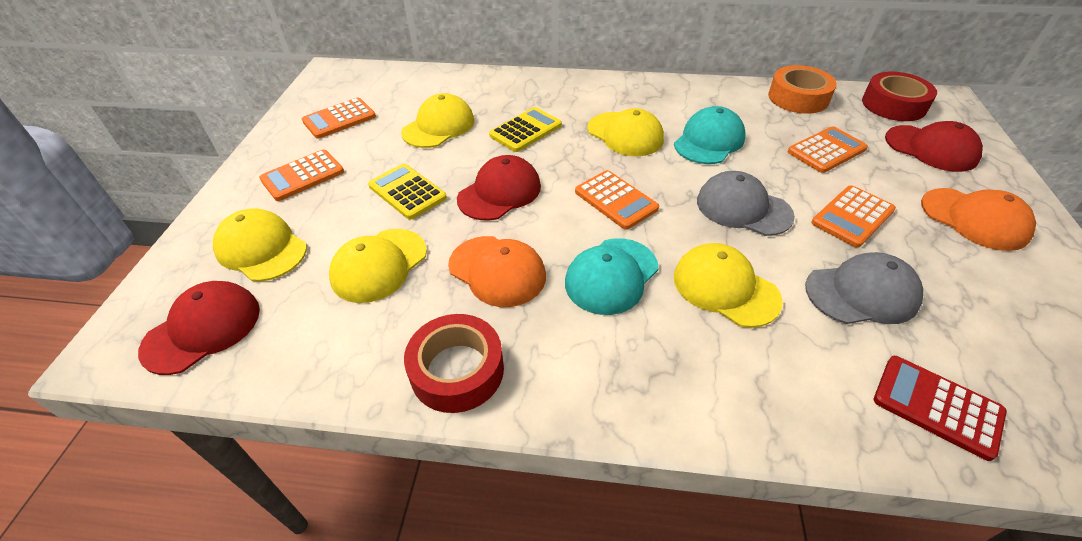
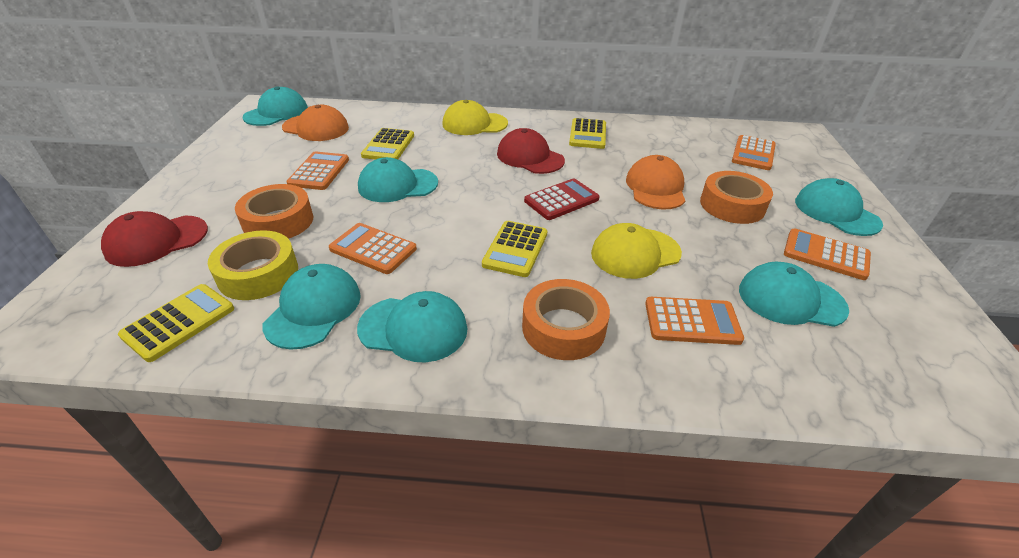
grey cap: 2 -> 0
orange tape: 1 -> 3
red cap: 3 -> 2
red tape: 2 -> 0
turquoise cap: 2 -> 6
yellow calculator: 2 -> 4
yellow cap: 5 -> 2
yellow tape: 0 -> 1

